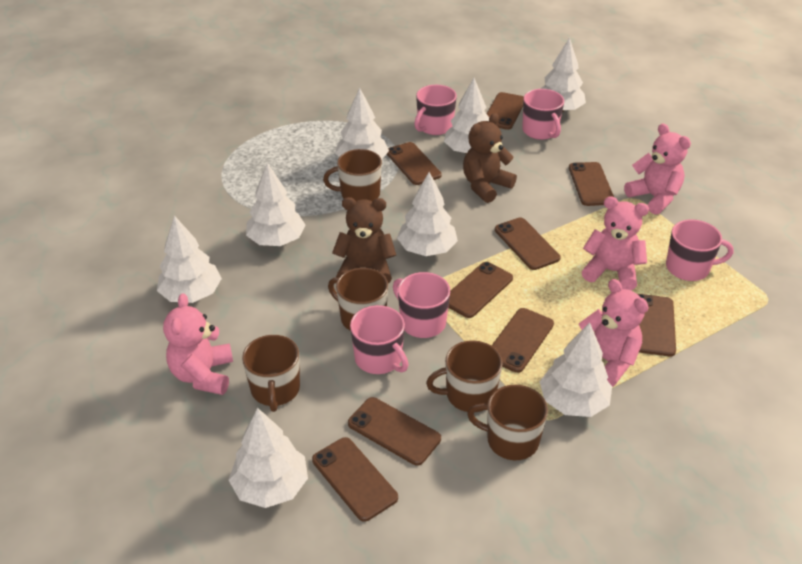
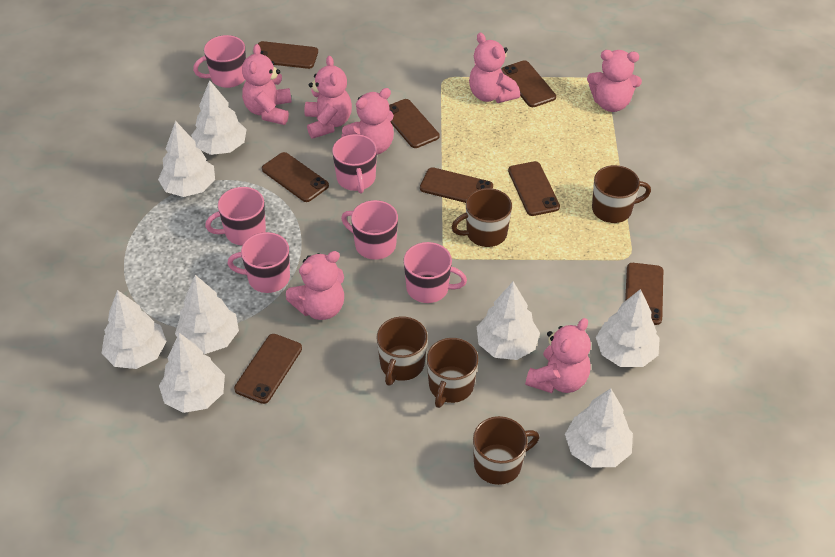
brown phone: 9 -> 8
brown teddy bear: 2 -> 0
pink mug: 5 -> 6
pink teddy bear: 4 -> 7

